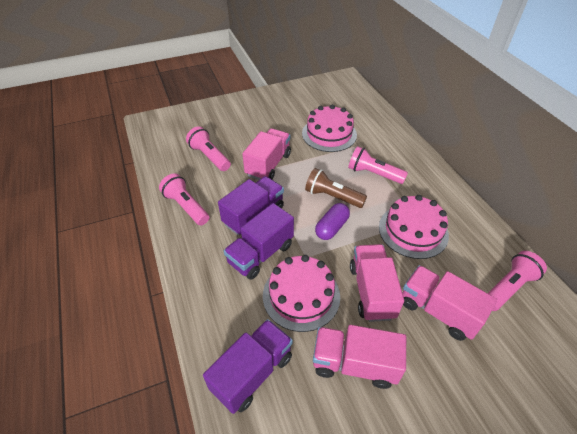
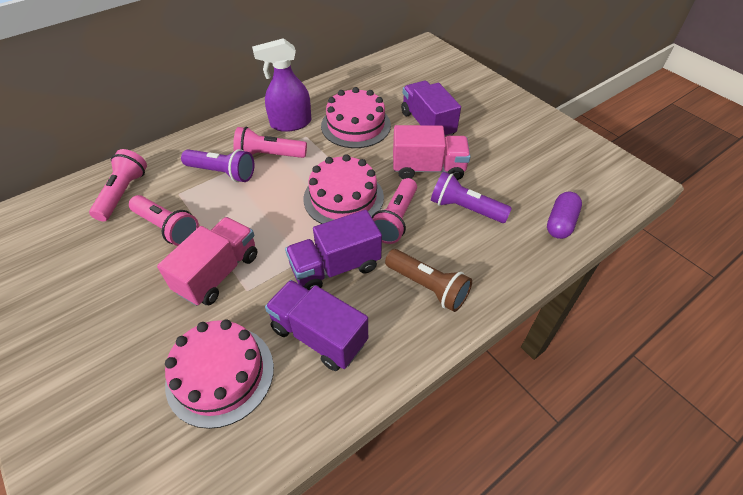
pink truck: 4 -> 2
purple flashlight: 0 -> 2
purple spray bottle: 0 -> 1

